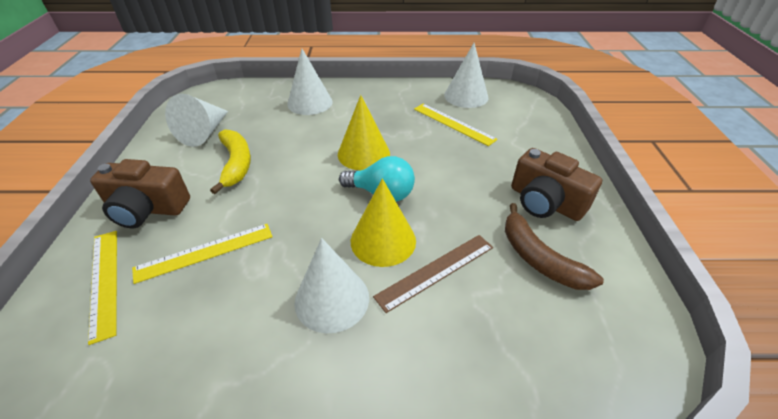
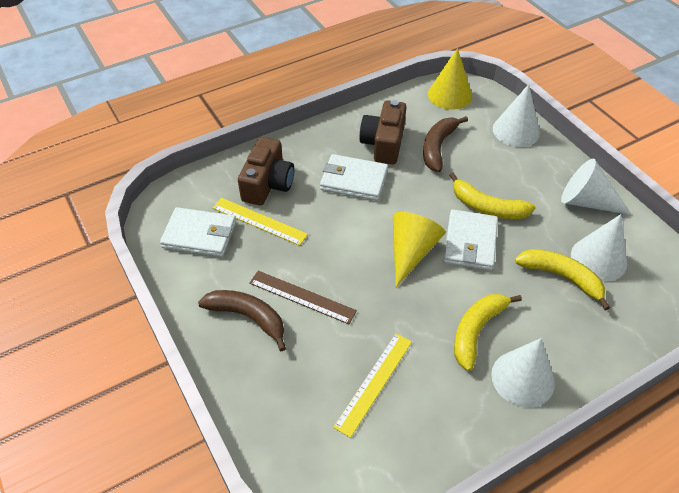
brown banana: 1 -> 2
turquoise light bulb: 1 -> 0
white wallet: 0 -> 3
yellow banana: 1 -> 3
yellow ruler: 3 -> 2

